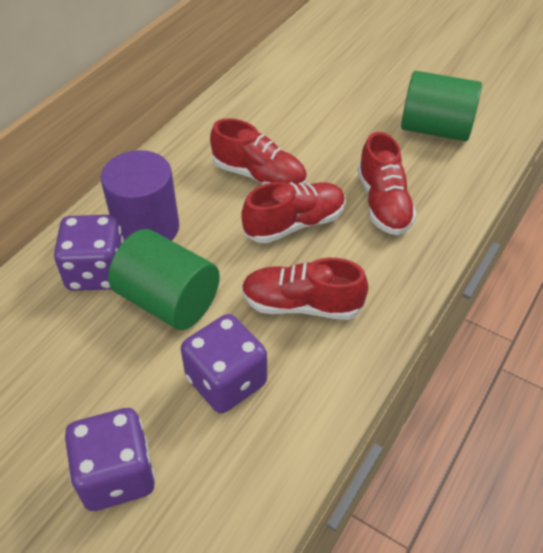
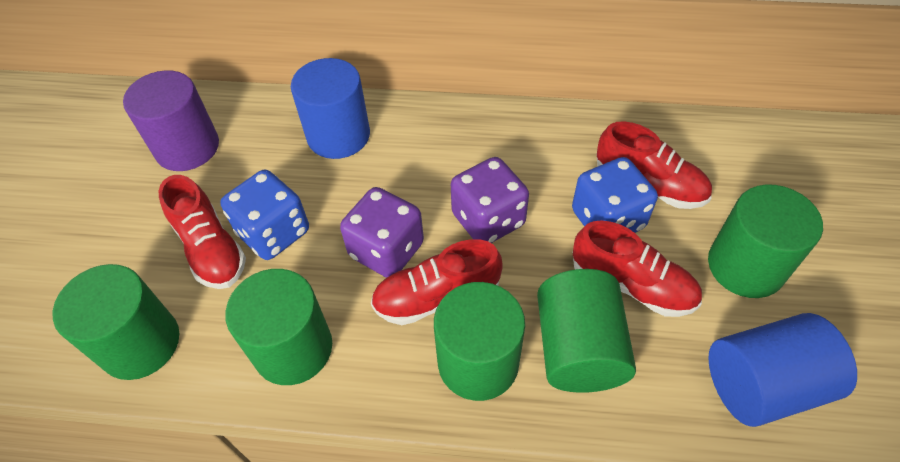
blue cylinder: 0 -> 2
blue dice: 0 -> 2
green cylinder: 2 -> 5
purple dice: 3 -> 2

